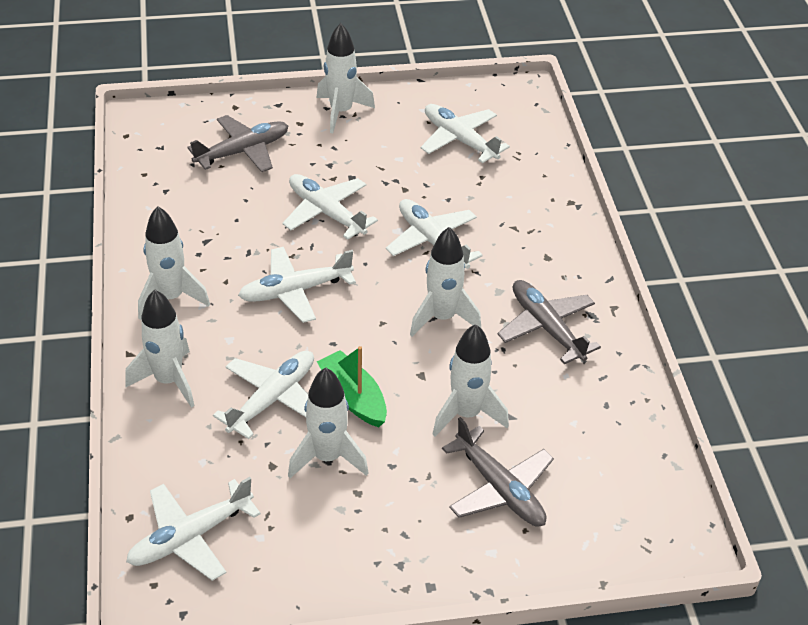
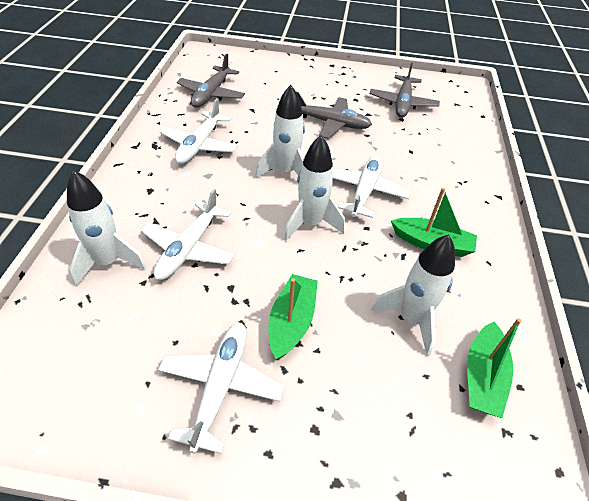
green boat: 1 -> 3
white plane: 6 -> 4
white rocket: 6 -> 4

